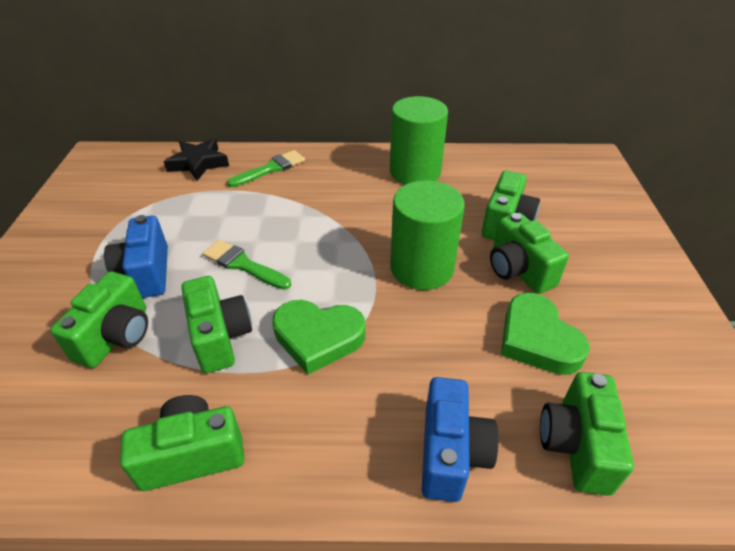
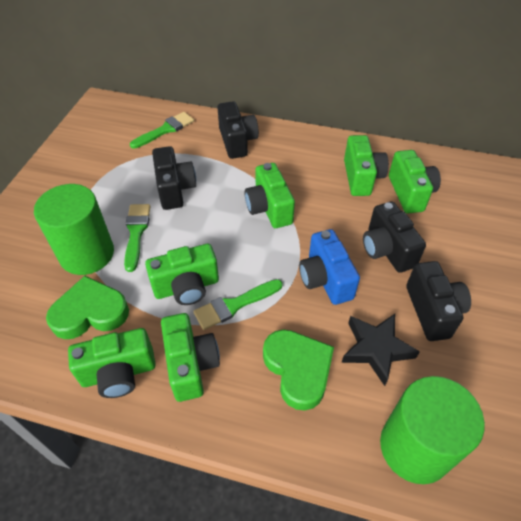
black camera: 0 -> 4
blue camera: 2 -> 1
green brush: 2 -> 3

